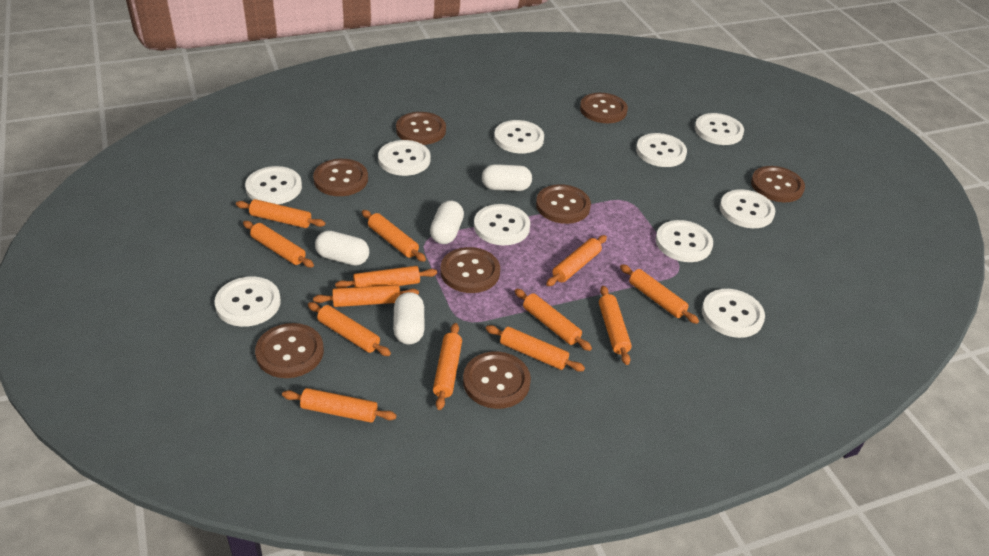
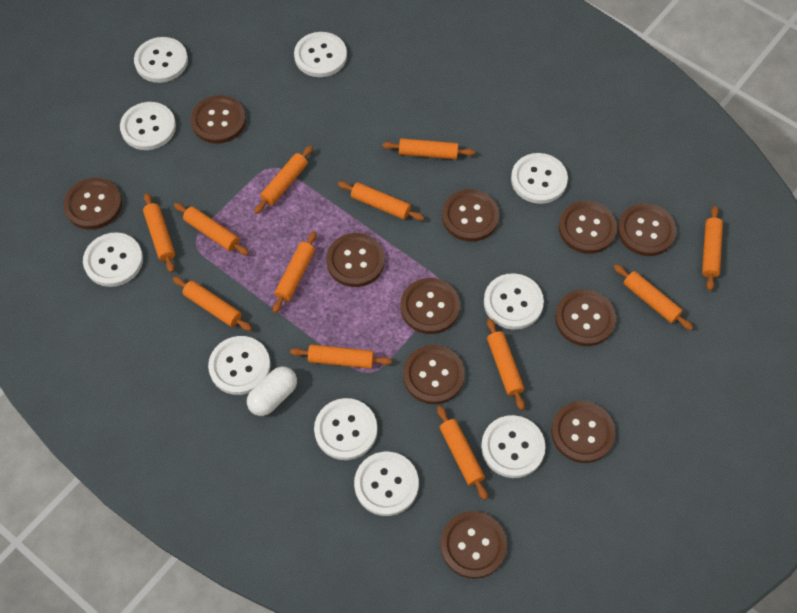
brown button: 8 -> 11
orange rolling pin: 13 -> 12
white capsule: 4 -> 1

